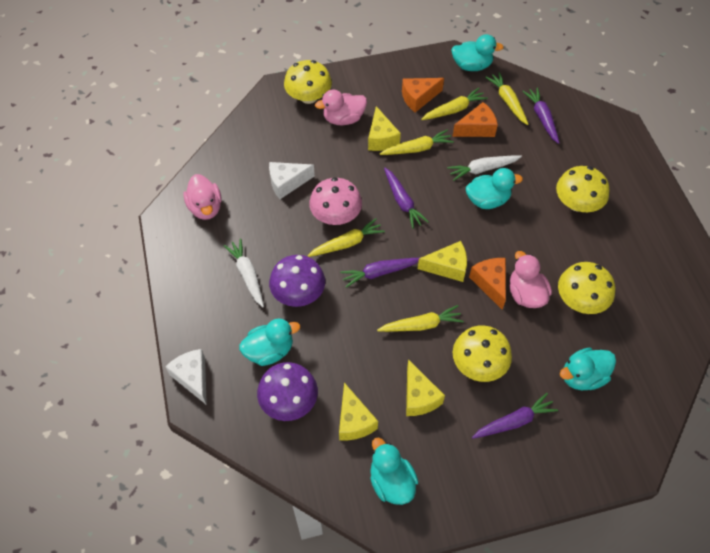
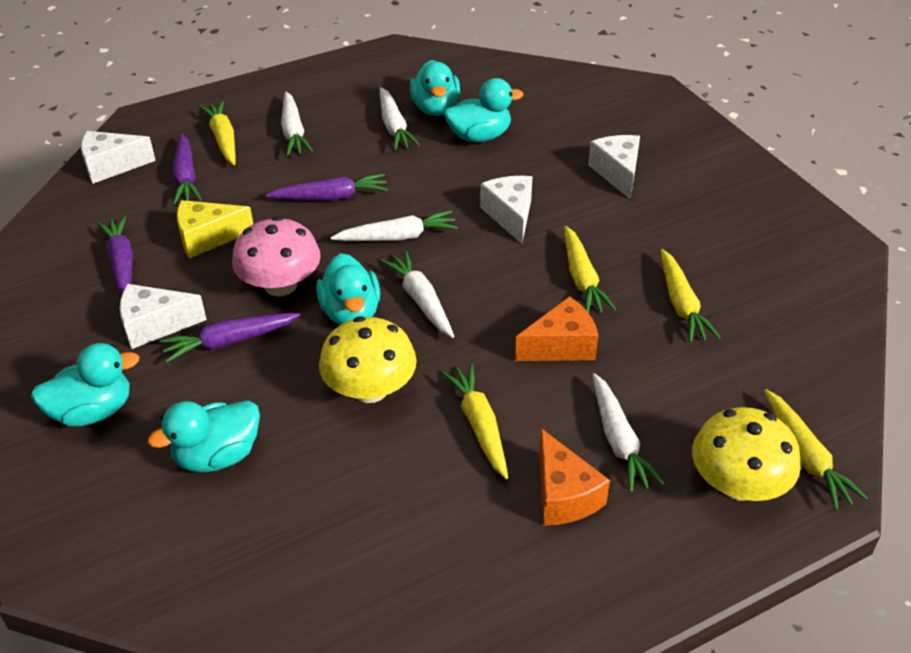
orange cheese: 3 -> 2
pink duck: 3 -> 0
purple mushroom: 2 -> 0
white carrot: 2 -> 5
white cheese: 2 -> 4
yellow cheese: 4 -> 1
yellow mushroom: 4 -> 2

